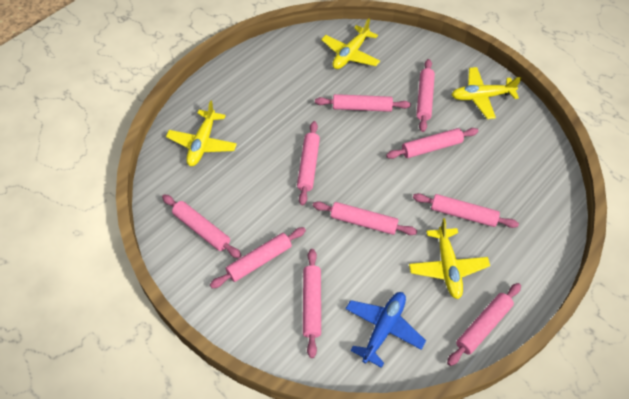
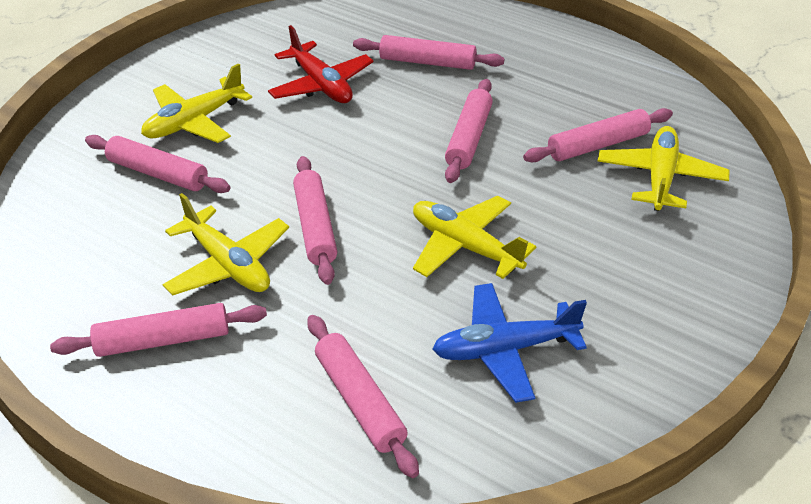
pink rolling pin: 10 -> 7
red plane: 0 -> 1

